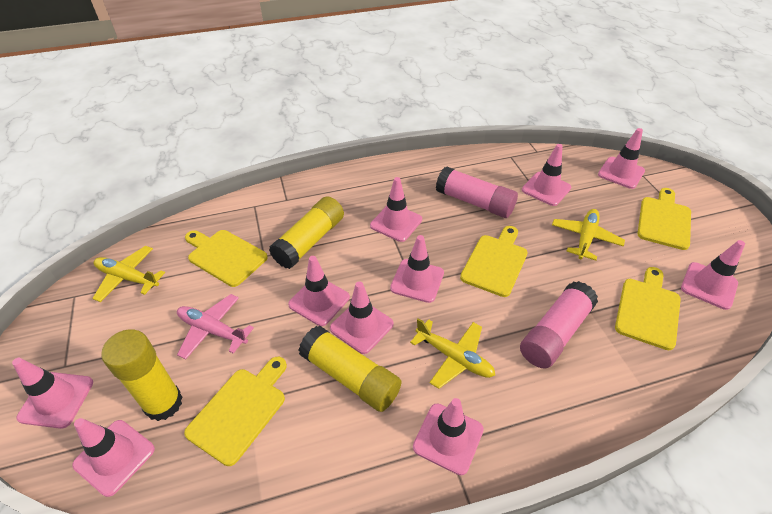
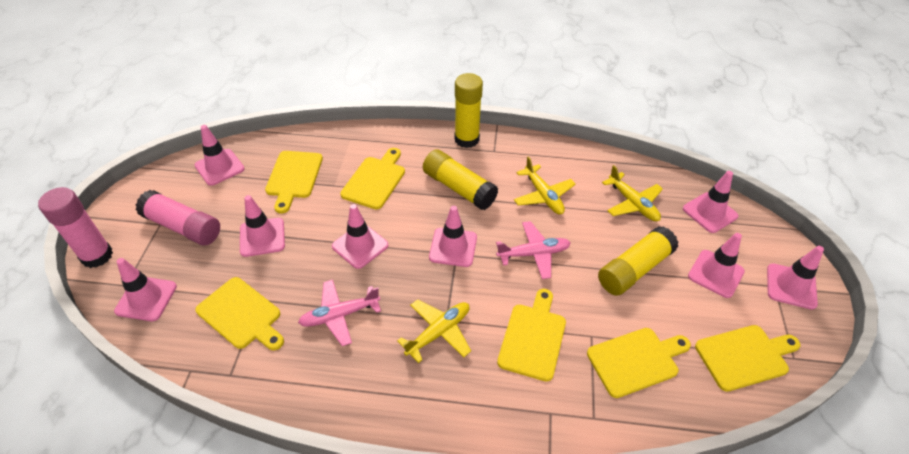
pink plane: 1 -> 2
pink traffic cone: 10 -> 8
yellow cutting board: 5 -> 6

